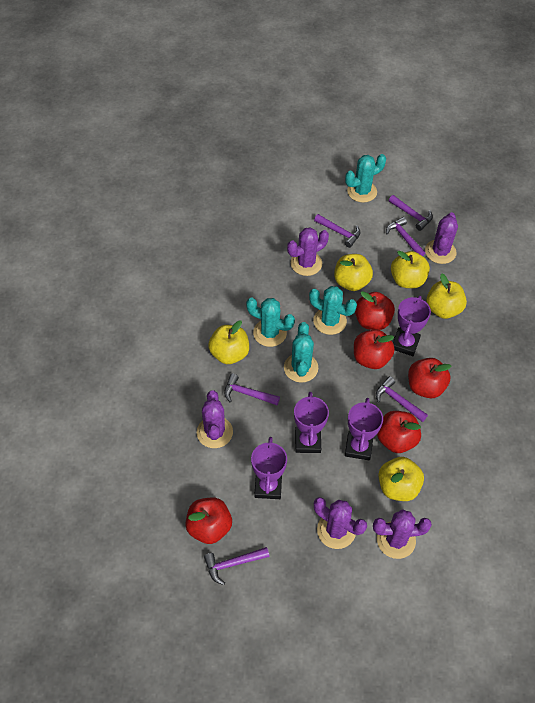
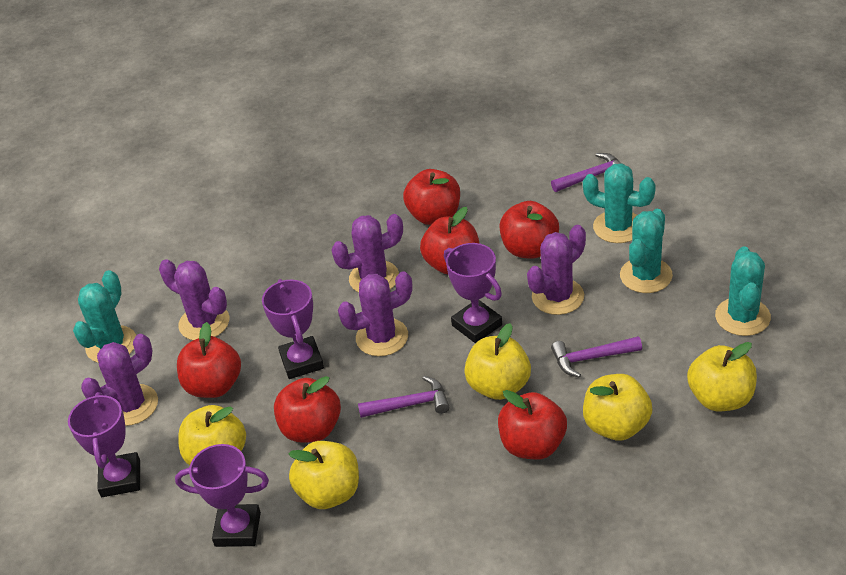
purple hammer: 6 -> 3
red apple: 5 -> 6

